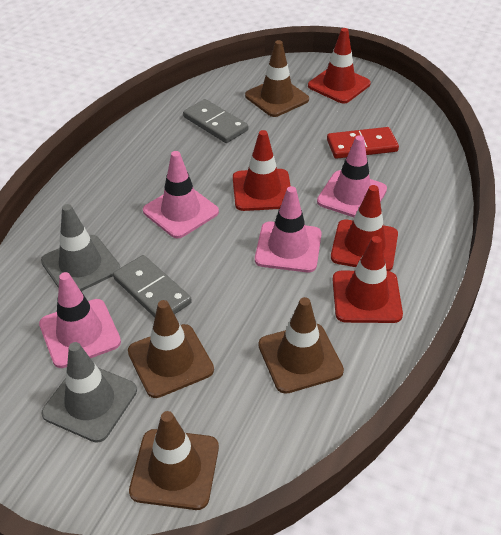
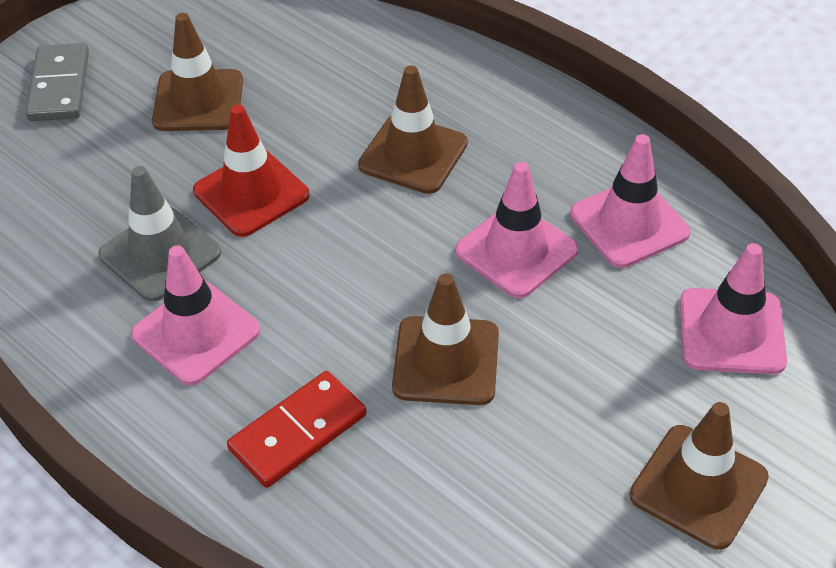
grey domino: 2 -> 1
grey traffic cone: 2 -> 1
red traffic cone: 4 -> 1

